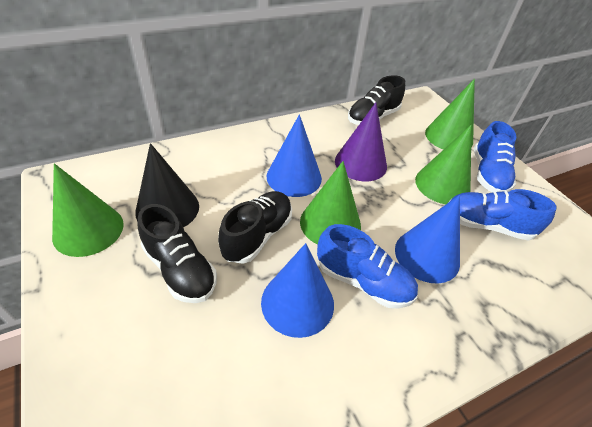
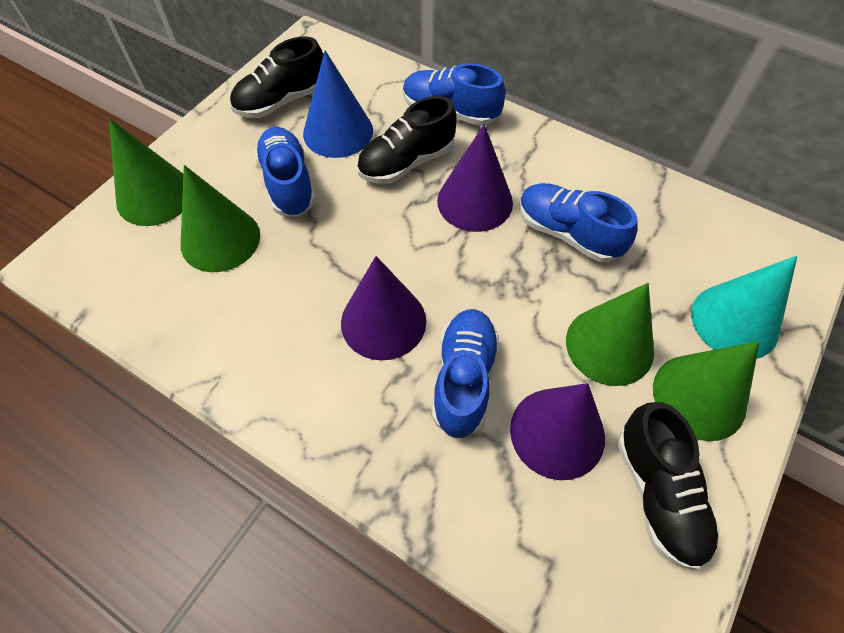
black cone: 1 -> 0
blue cone: 3 -> 1
blue shoe: 3 -> 4
purple cone: 1 -> 3
turquoise cone: 0 -> 1

